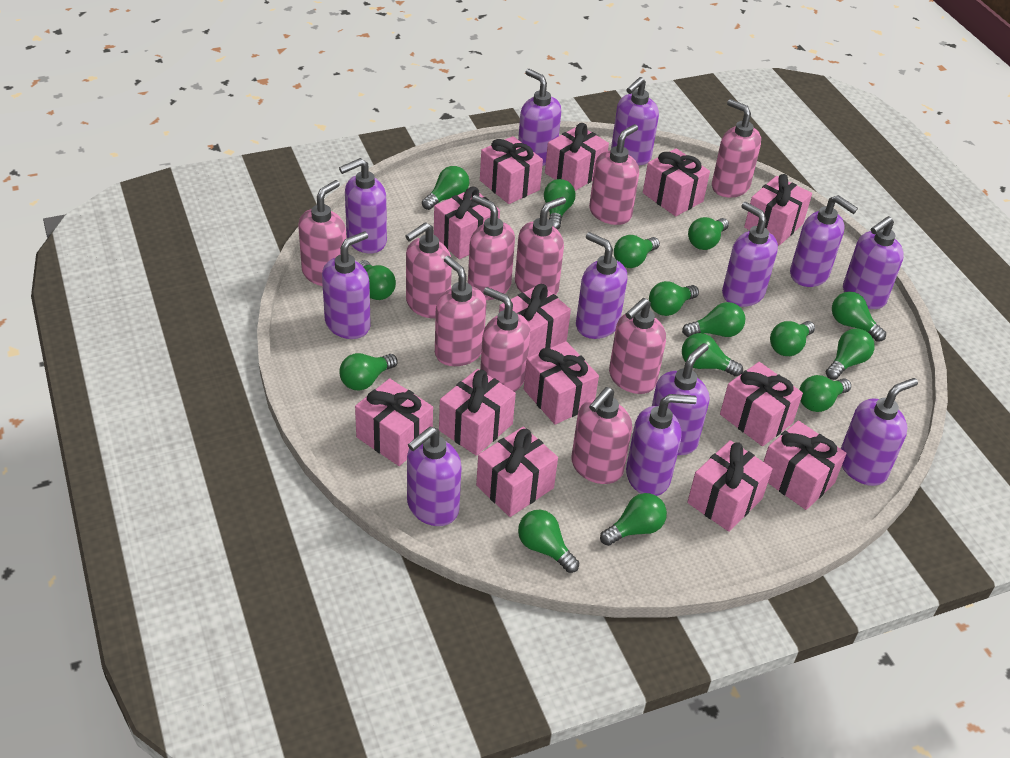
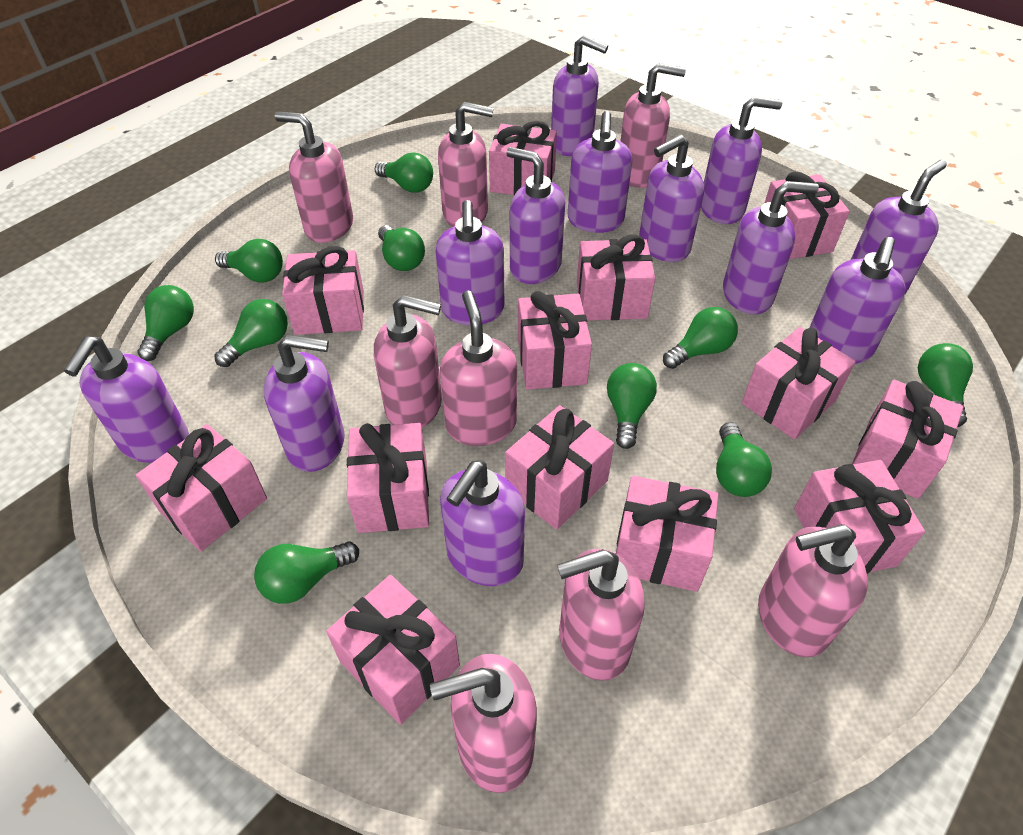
green light bulb: 15 -> 10
pink soap dispenser: 10 -> 8

